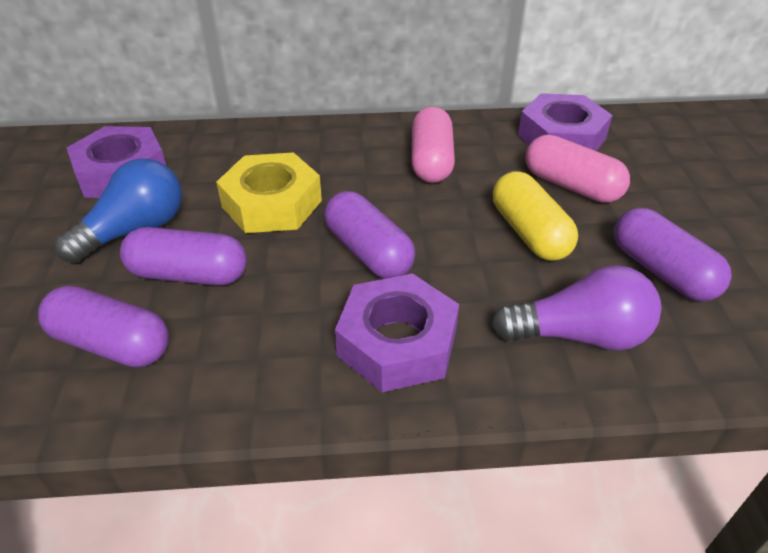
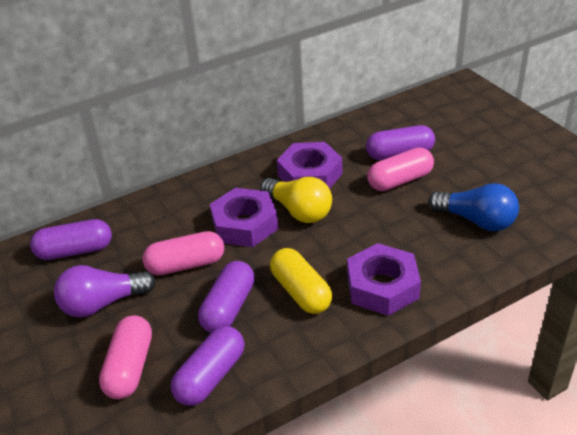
pink capsule: 2 -> 3
yellow light bulb: 0 -> 1
yellow nut: 1 -> 0

